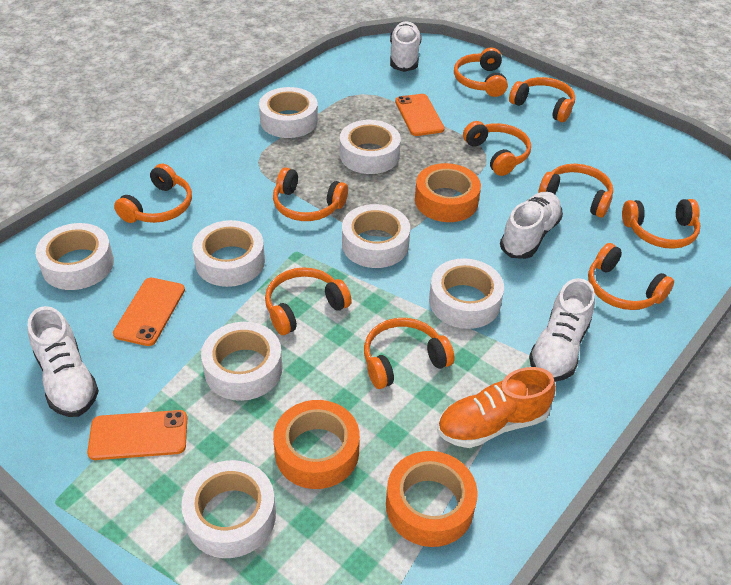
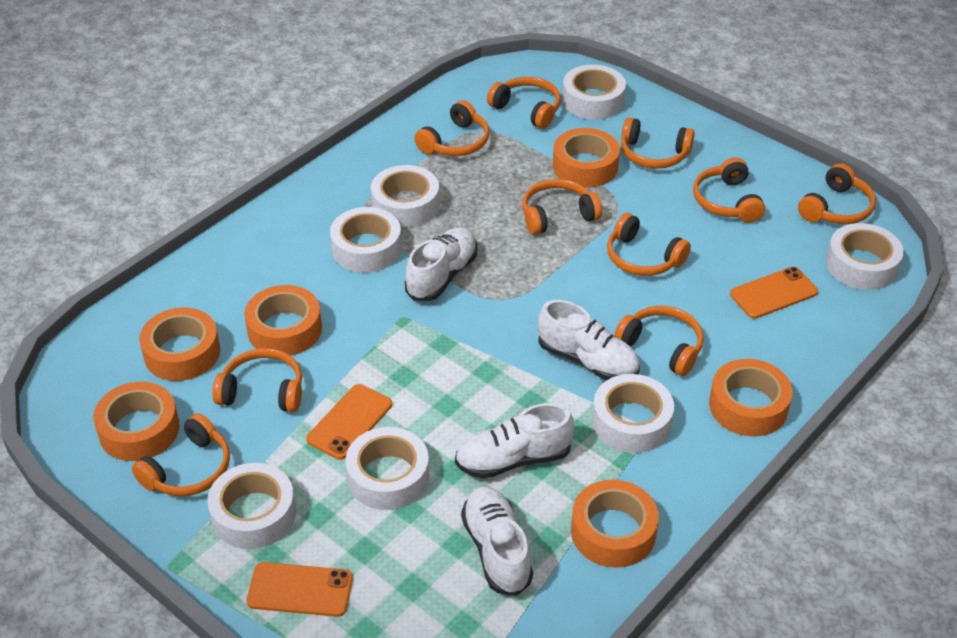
orange shoe: 1 -> 0
orange tape: 3 -> 6
white tape: 8 -> 7

